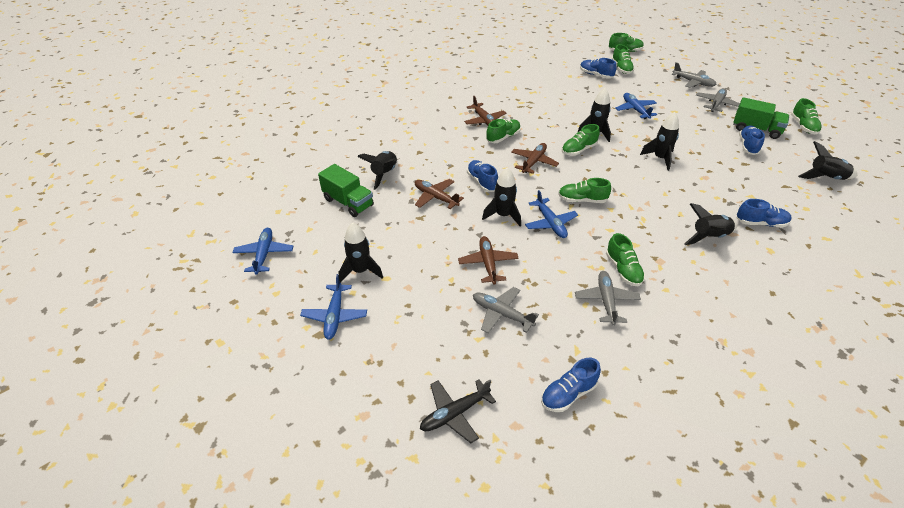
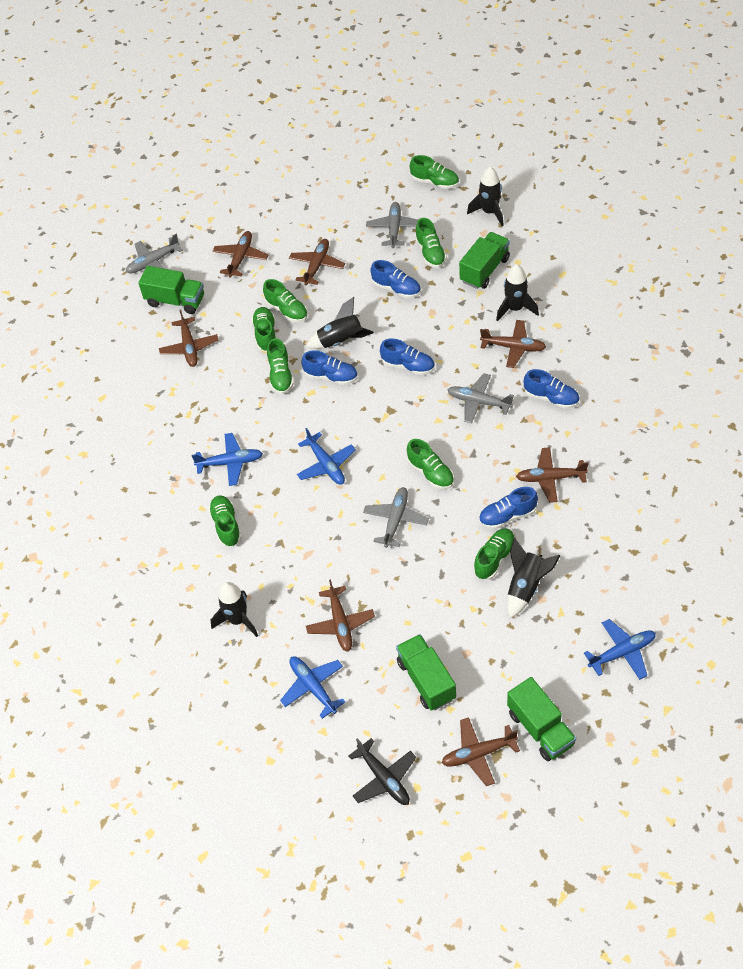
black rocket: 7 -> 5
brown plane: 4 -> 7
green shoe: 7 -> 8
green truck: 2 -> 4

